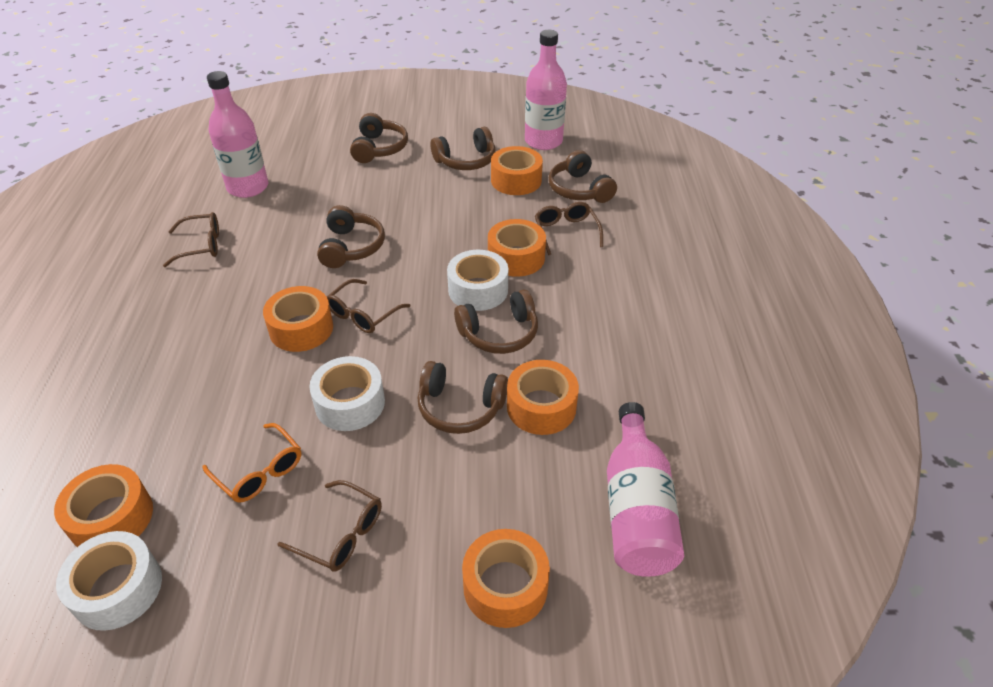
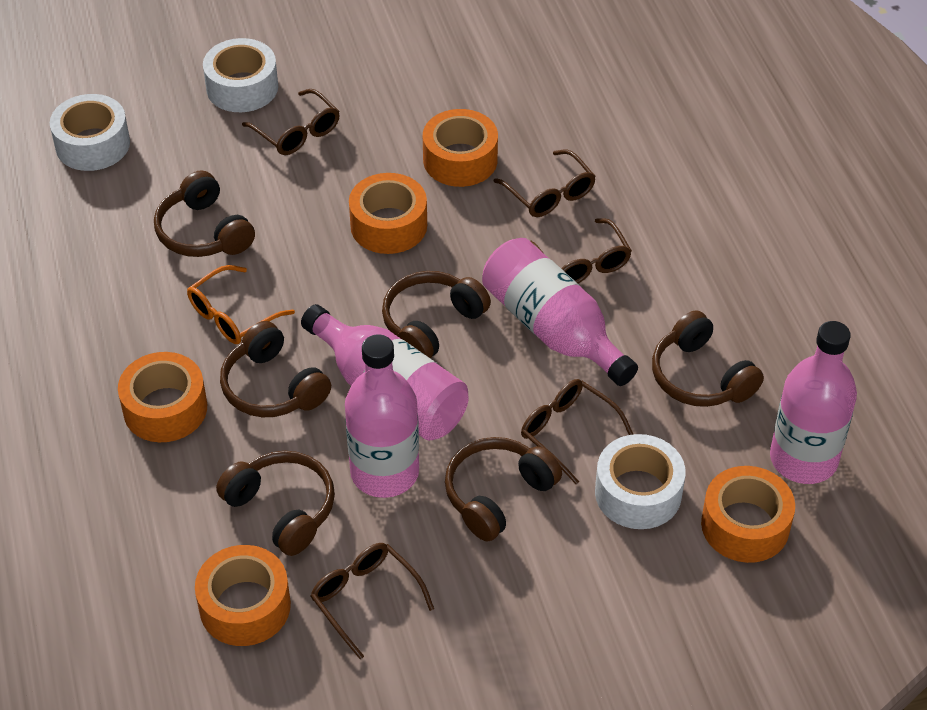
brown glasses: 4 -> 5
orange tape: 6 -> 5
pink bottle: 3 -> 4

